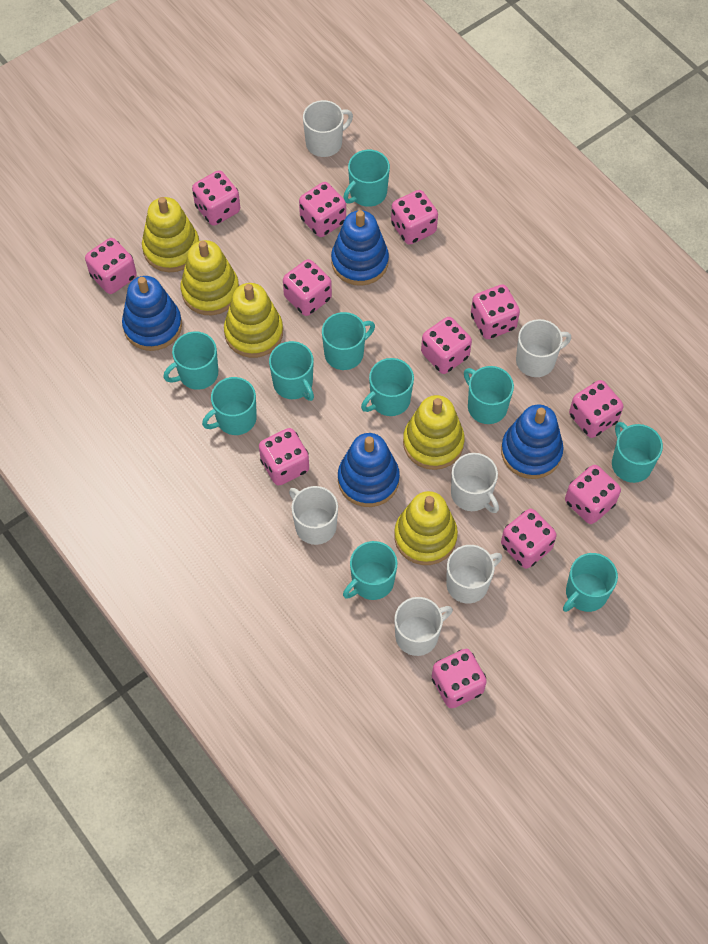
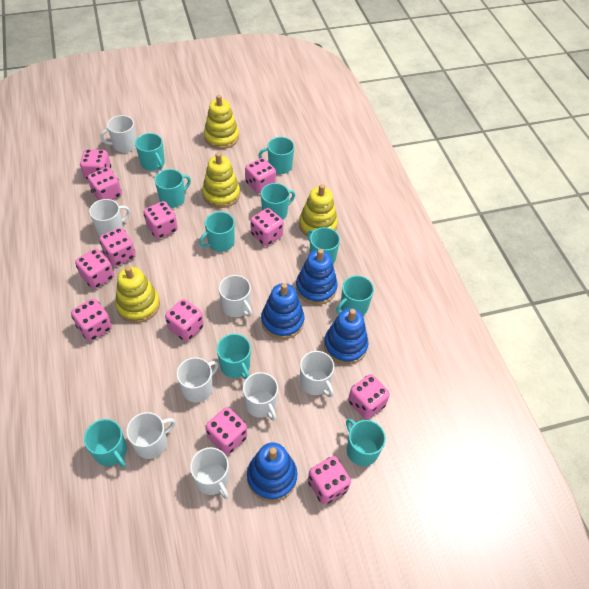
white mug: 6 -> 8
yellow stacking toy: 5 -> 4

